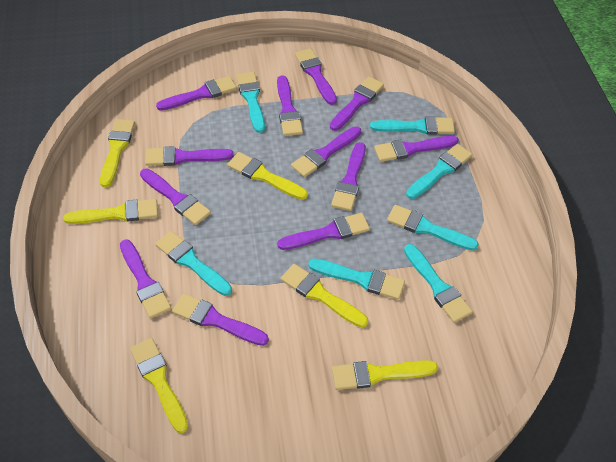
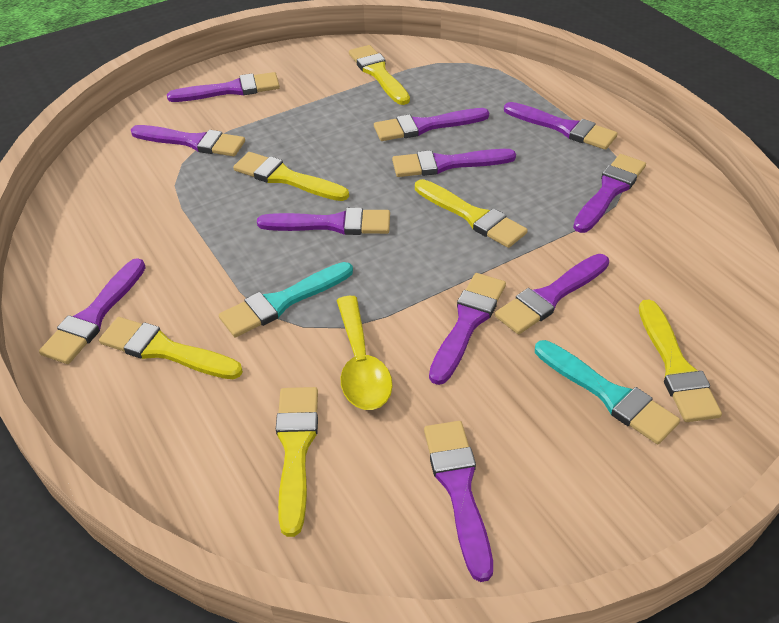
purple brush: 12 -> 11
turquoise brush: 7 -> 2
yellow spoon: 0 -> 1

